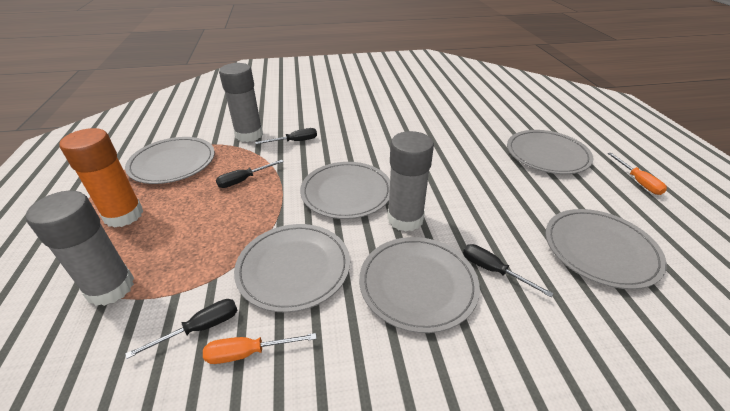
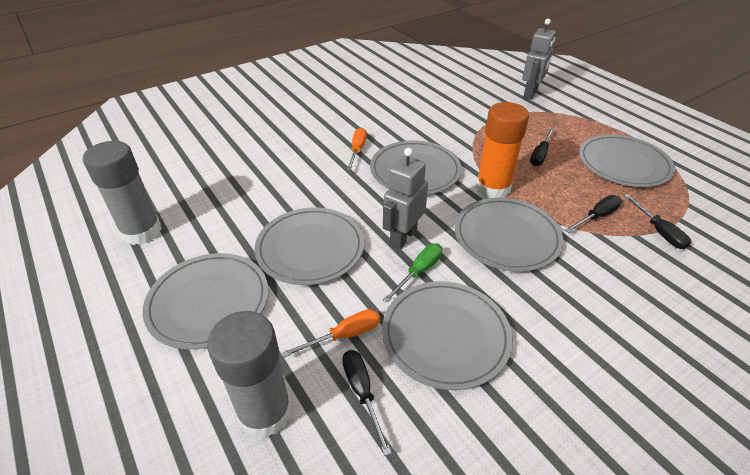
green screwdriver: 0 -> 1
grey glue stick: 3 -> 2
grey robot: 0 -> 2

